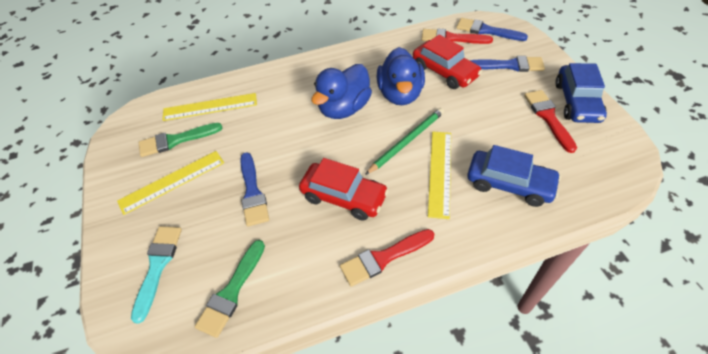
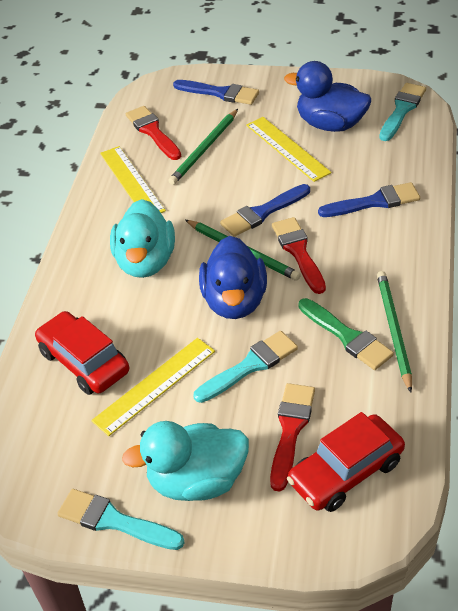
blue car: 2 -> 0
green brush: 2 -> 1
green pencil: 1 -> 3
turquoise brush: 1 -> 3
turquoise duck: 0 -> 2

